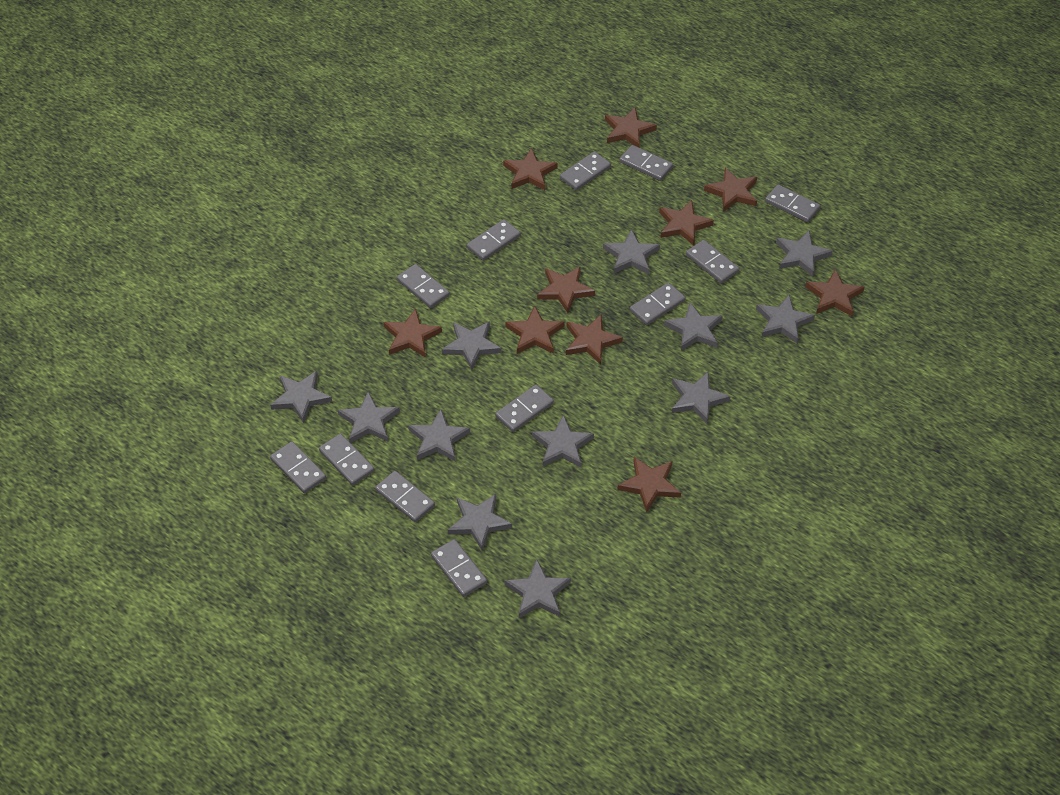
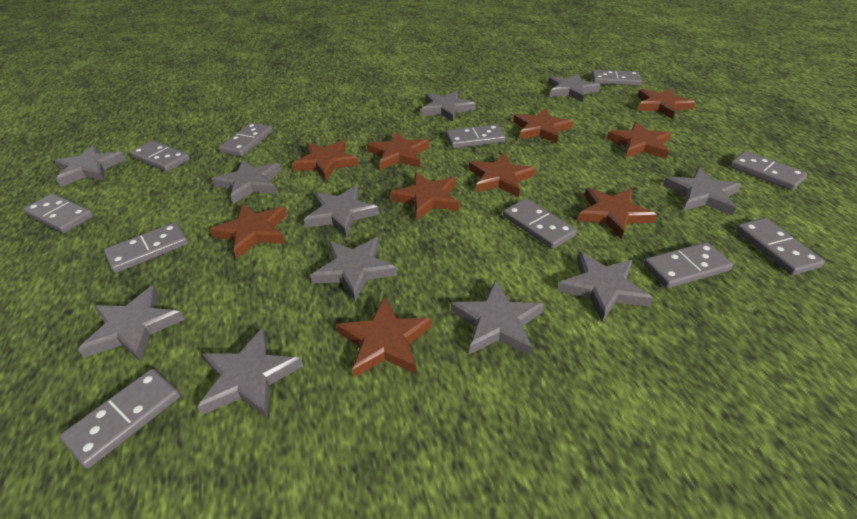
grey domino: 12 -> 11
grey star: 12 -> 11

